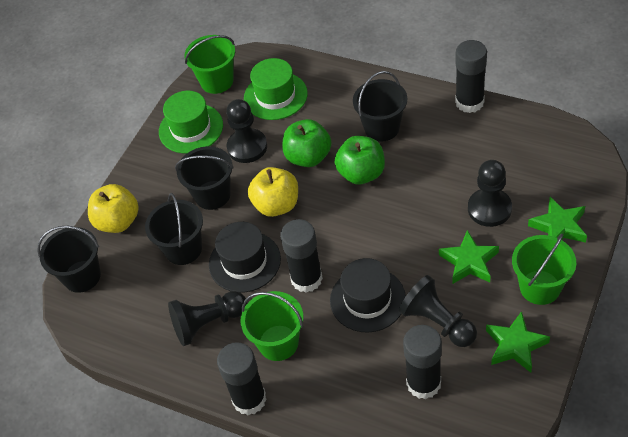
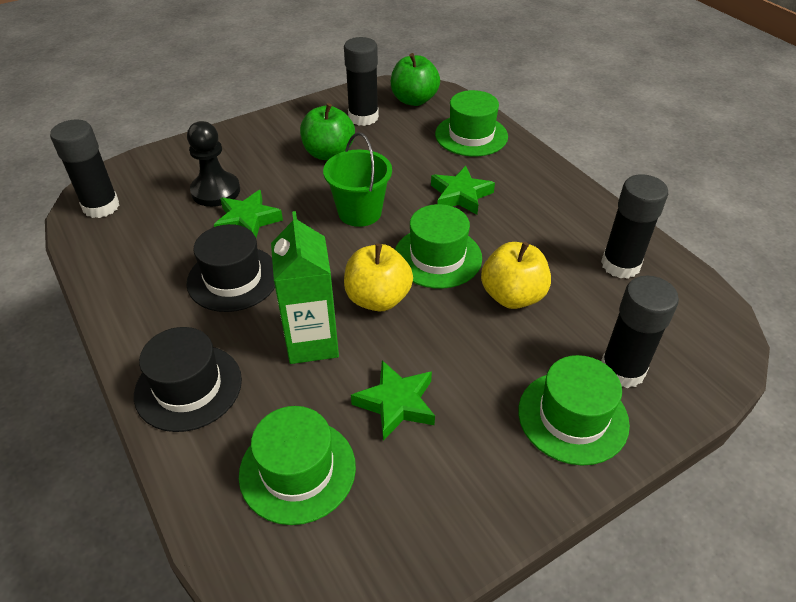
black bucket: 4 -> 0
black pawn: 4 -> 1
green bucket: 3 -> 1
green carton: 0 -> 1
green hat: 2 -> 4

